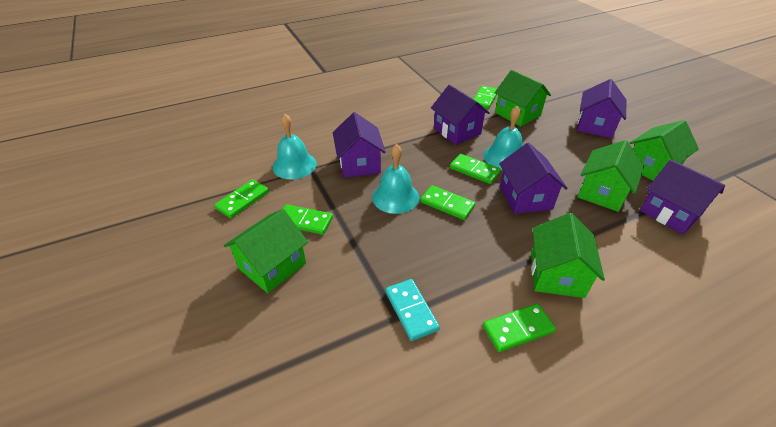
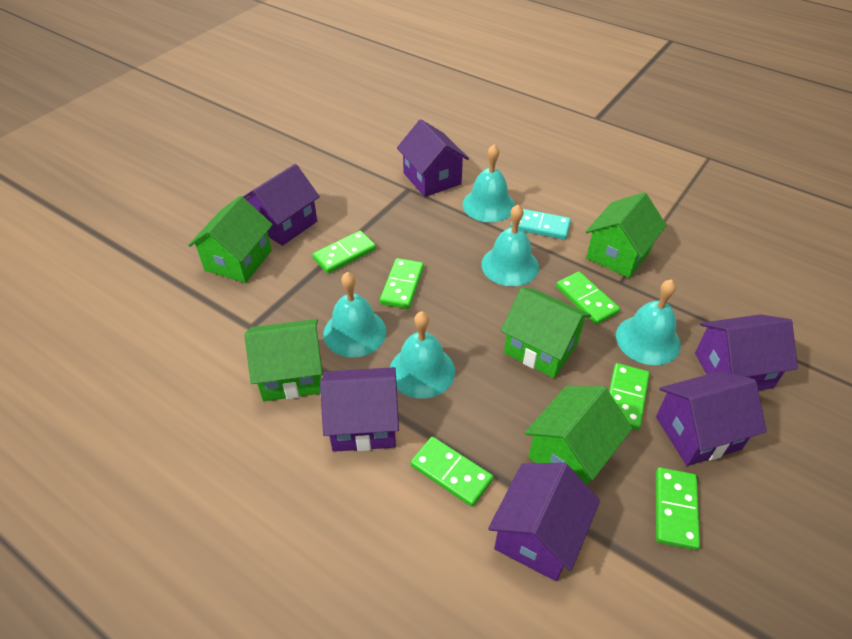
purple house: 5 -> 6
turquoise bell: 3 -> 5

